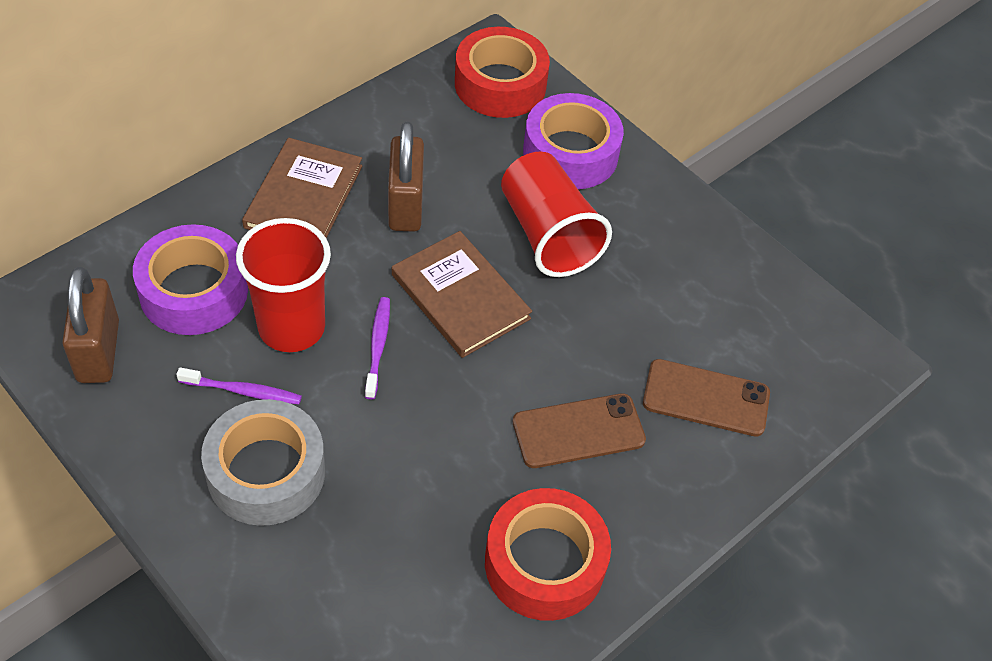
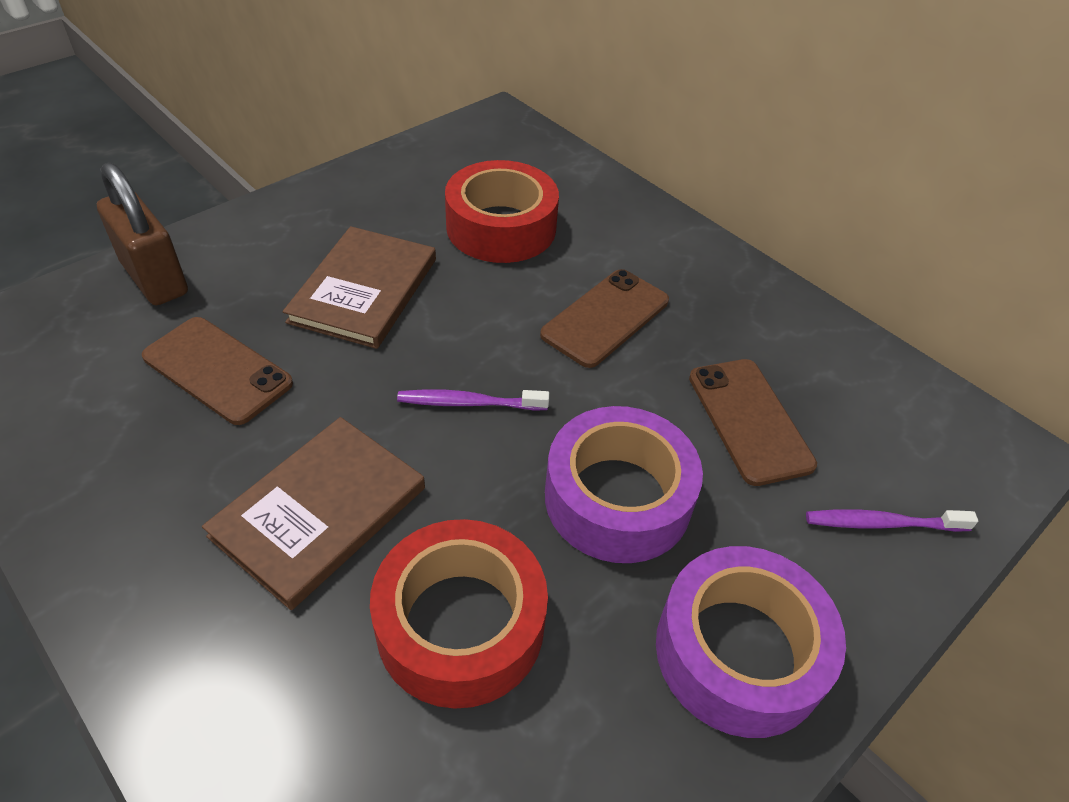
brown padlock: 2 -> 1
brown phone: 2 -> 3
grey tape: 1 -> 0
red cup: 2 -> 0

